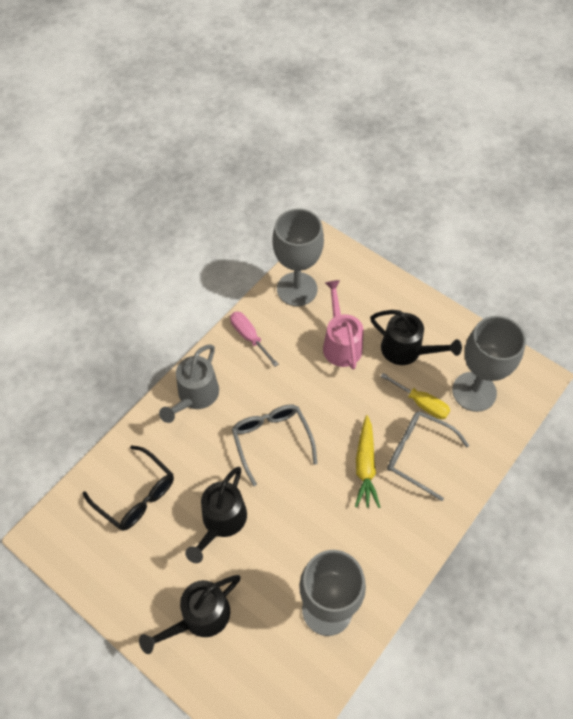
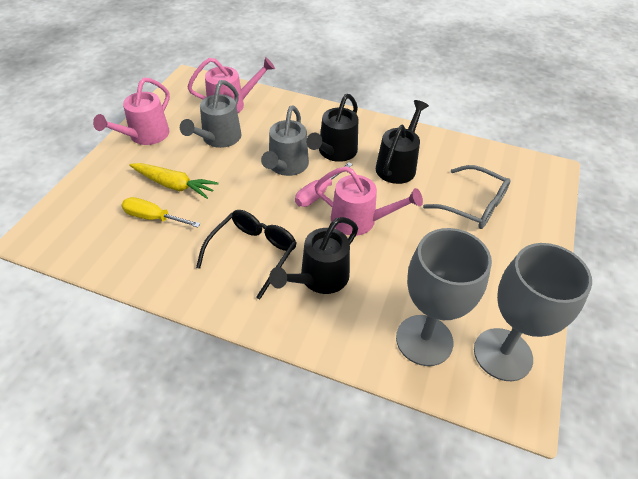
grey glasses: 2 -> 1
grey goblet: 3 -> 2
grey watering can: 1 -> 2
pink watering can: 1 -> 3

